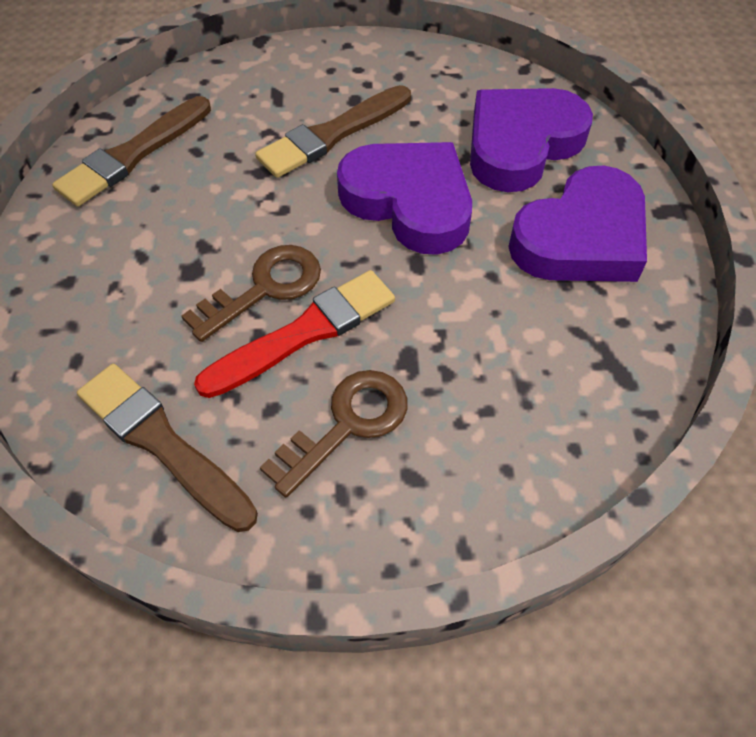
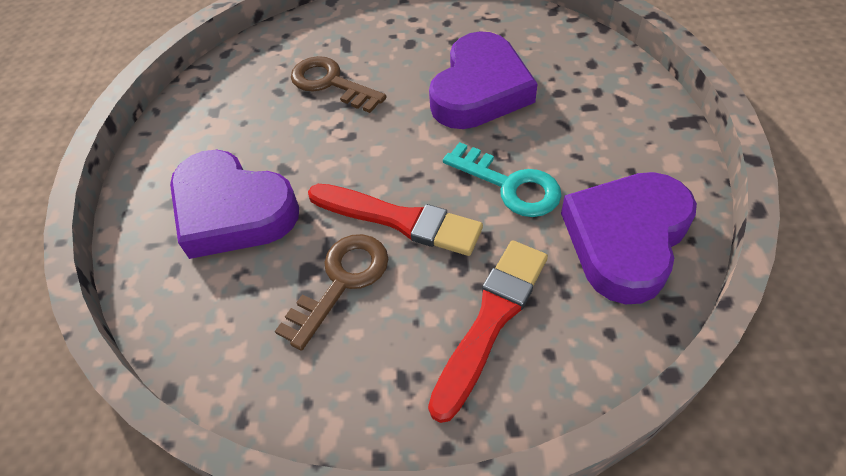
brown brush: 3 -> 0
red brush: 1 -> 2
turquoise key: 0 -> 1

